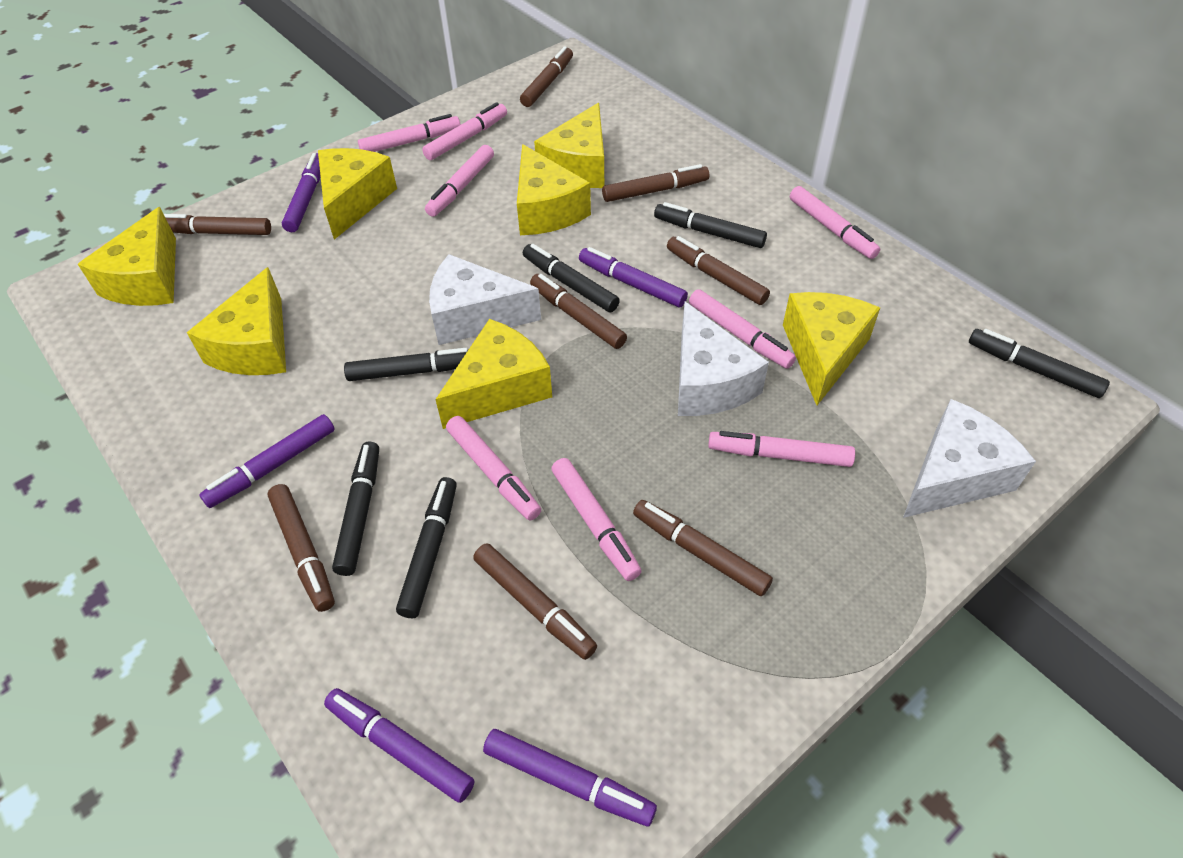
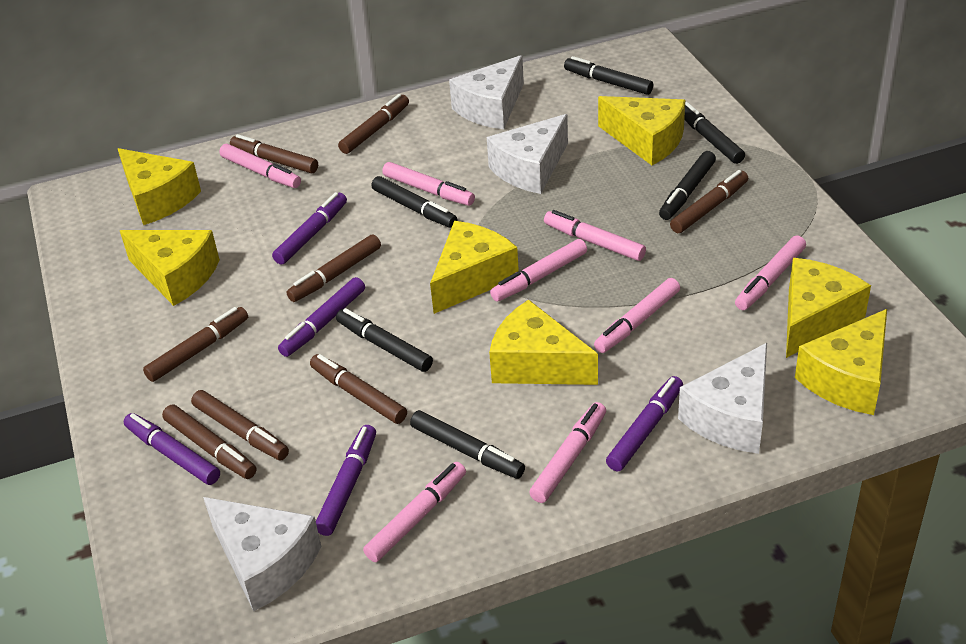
white cheese: 3 -> 4

